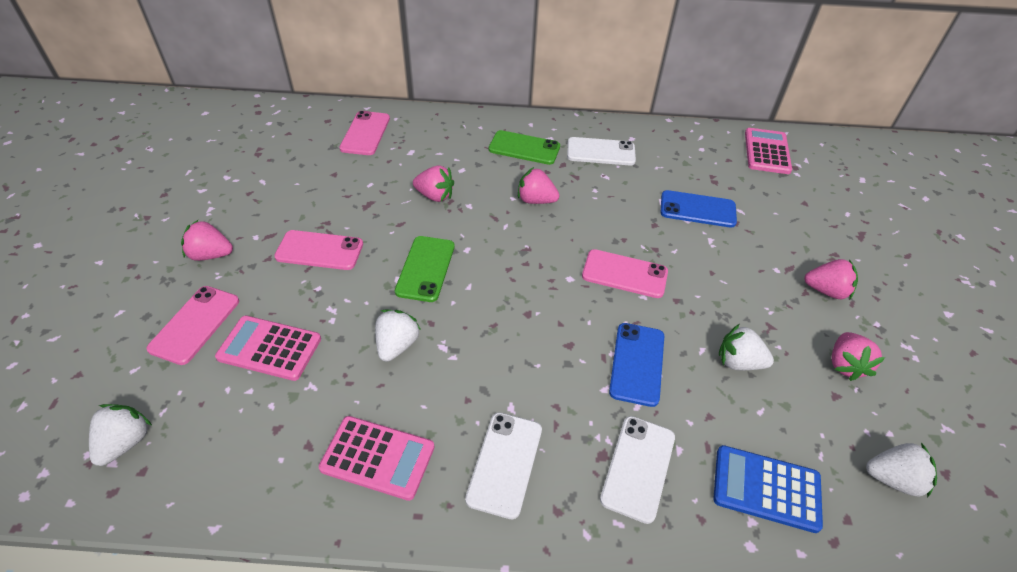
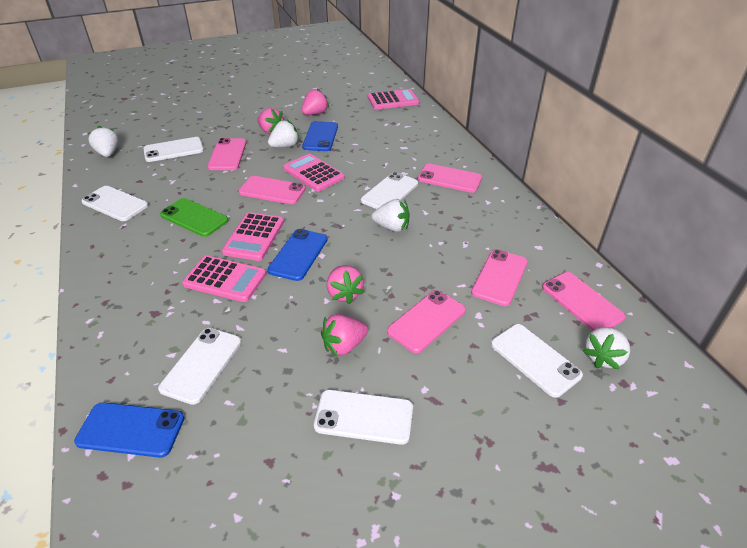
blue calculator: 1 -> 0
blue phone: 2 -> 3
green phone: 2 -> 1
pink calculator: 3 -> 4
pink phone: 4 -> 6
pink strawberry: 5 -> 4
white phone: 3 -> 6

